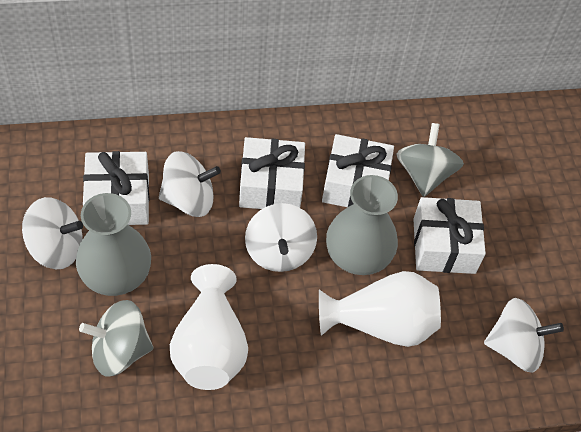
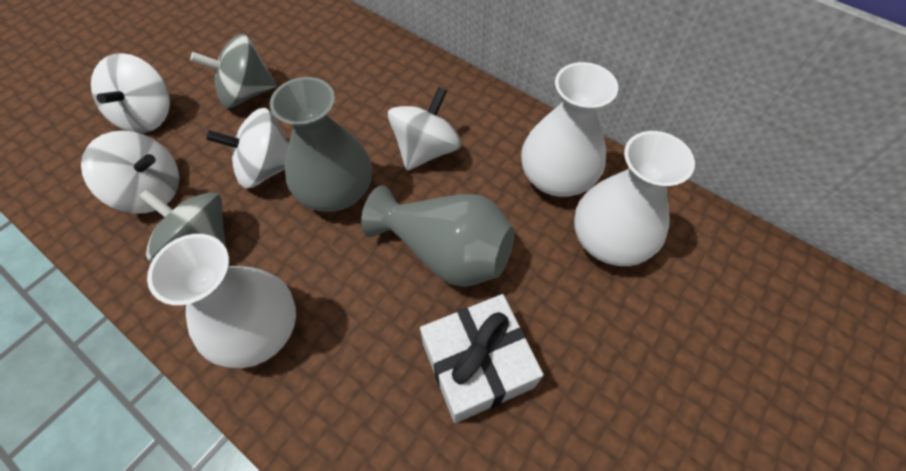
white gift: 4 -> 1
white vase: 2 -> 3

